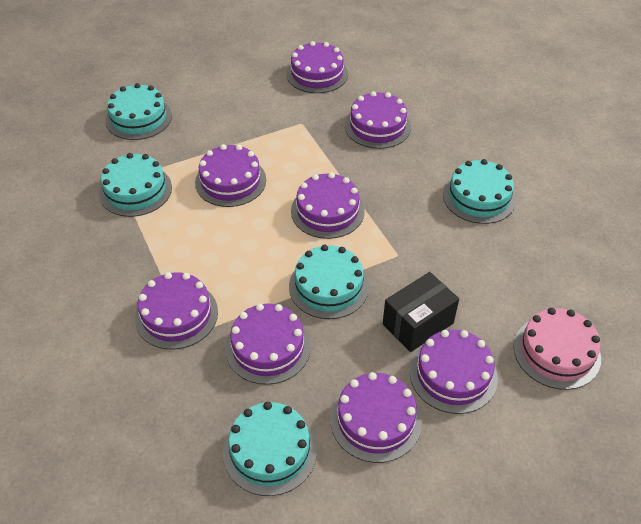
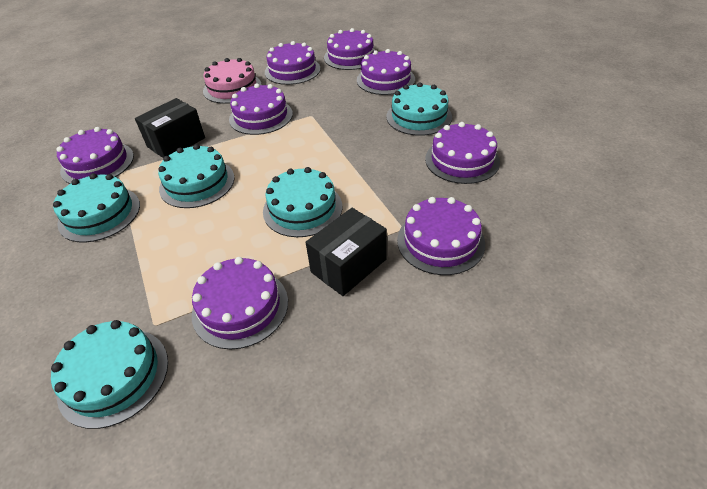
black box: 1 -> 2

